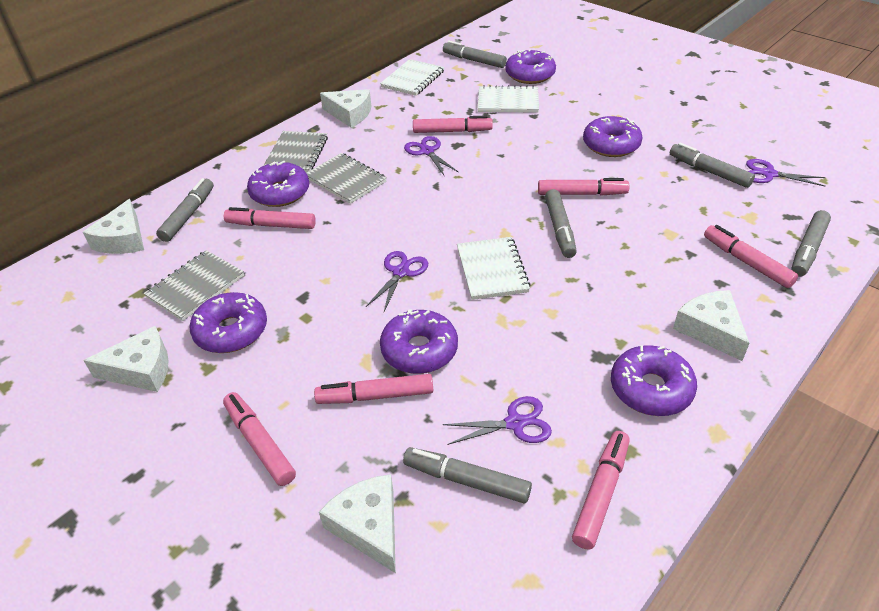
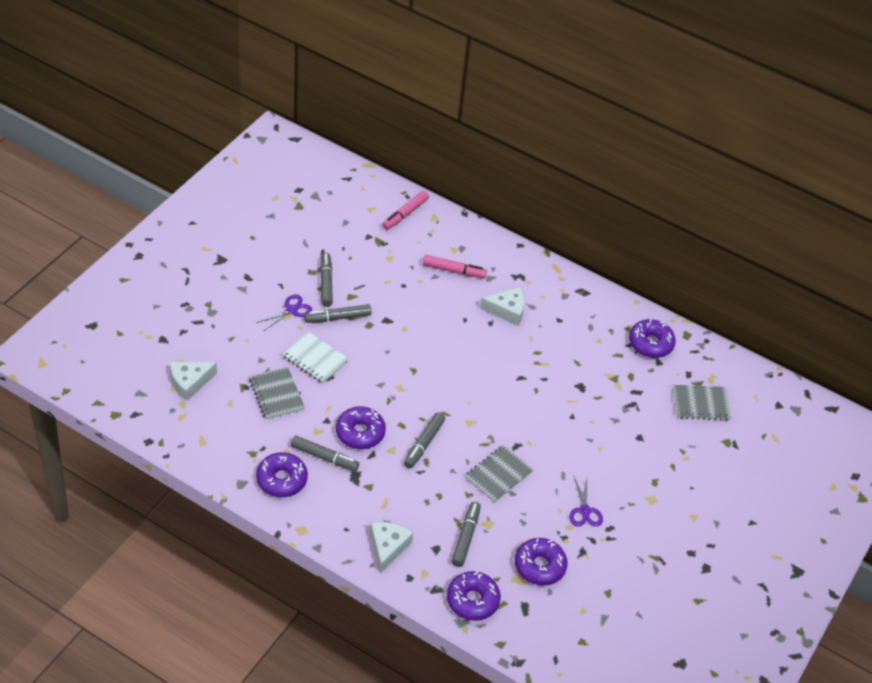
grey marker: 6 -> 5
pink marker: 7 -> 2
purple donut: 6 -> 5
purple scissors: 4 -> 2
white cheese: 5 -> 3
white notebook: 3 -> 1

